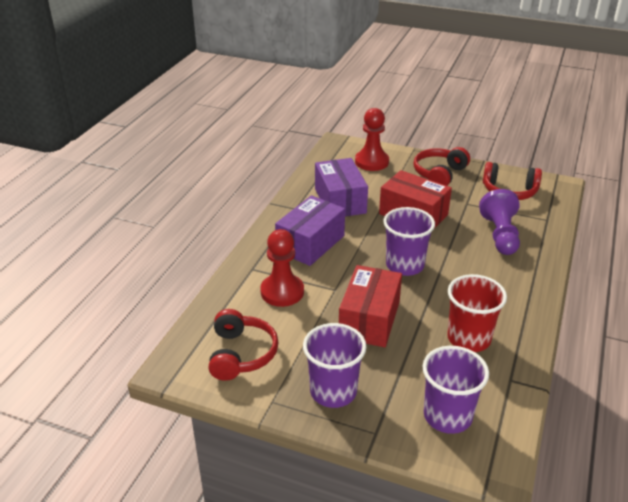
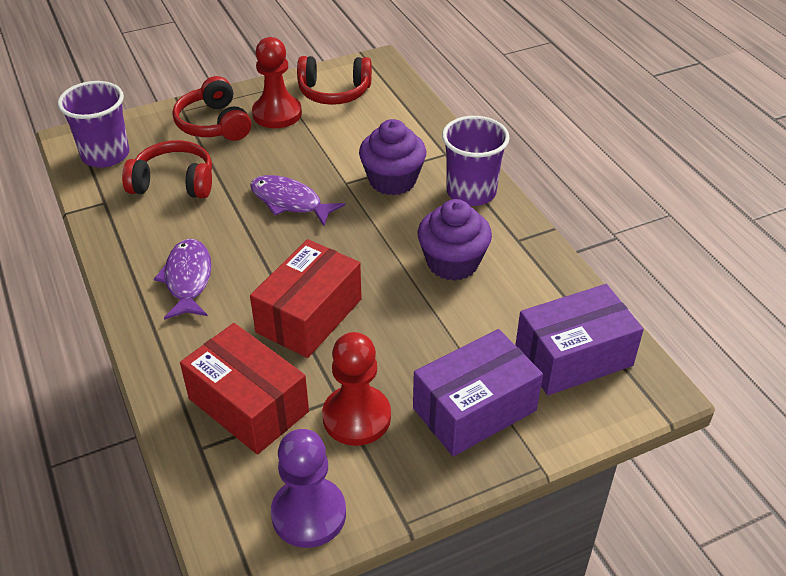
purple cup: 3 -> 2
purple cupcake: 0 -> 2
purple fish: 0 -> 2
red cup: 1 -> 0

